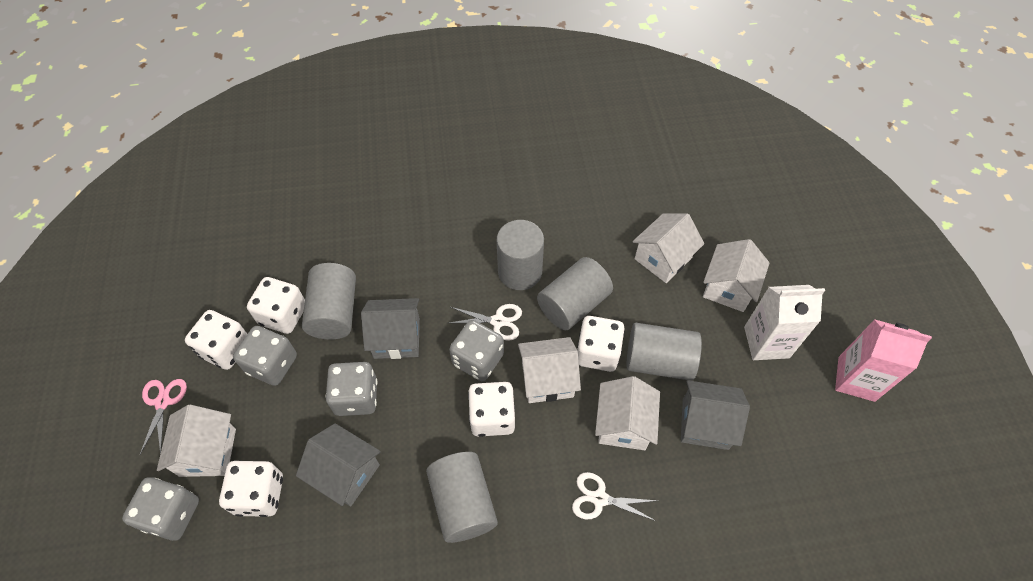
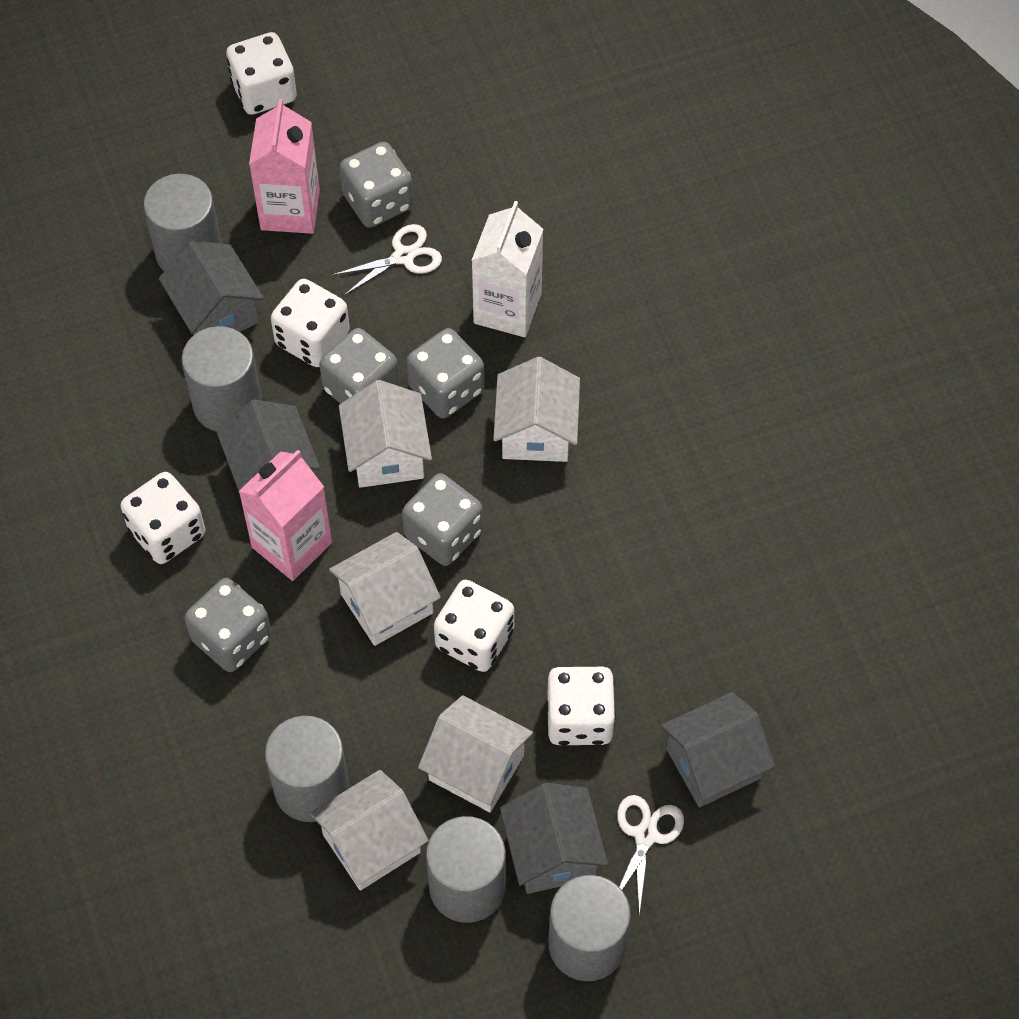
grey dice: 4 -> 5
grey house: 3 -> 4
pink carton: 1 -> 2
pink scissors: 1 -> 0

